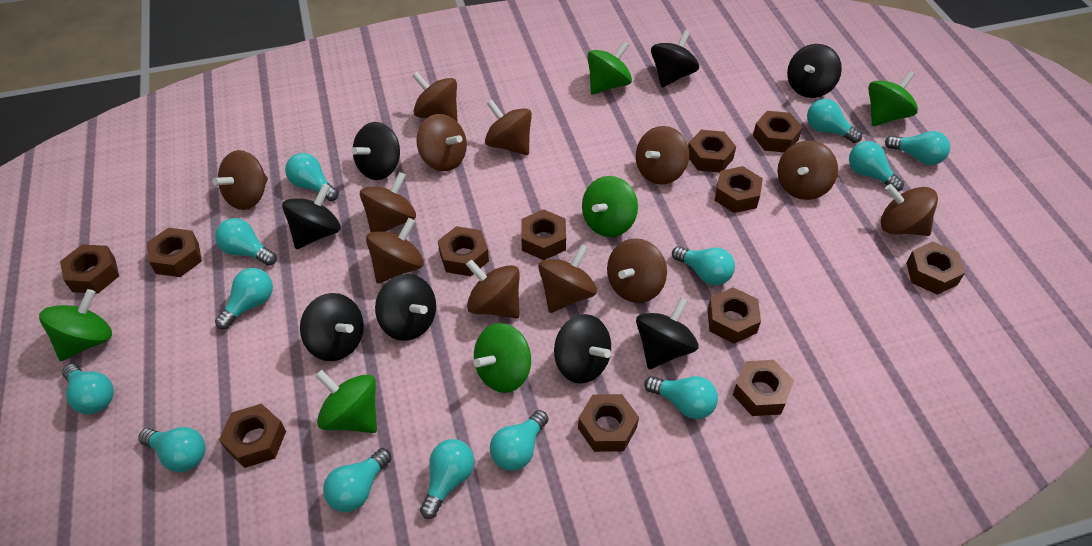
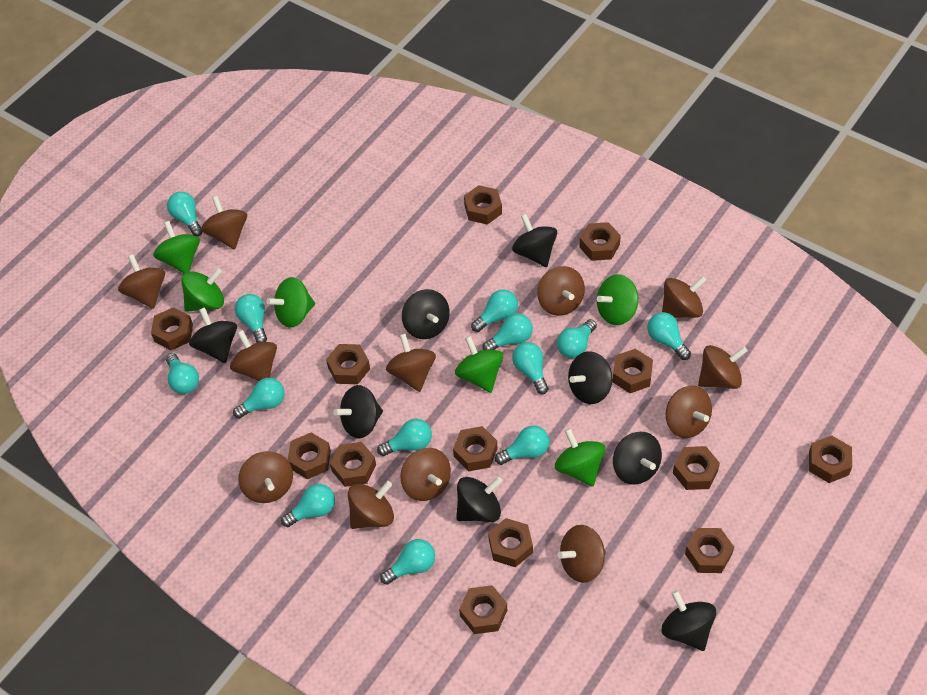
brown nut: 12 -> 13

